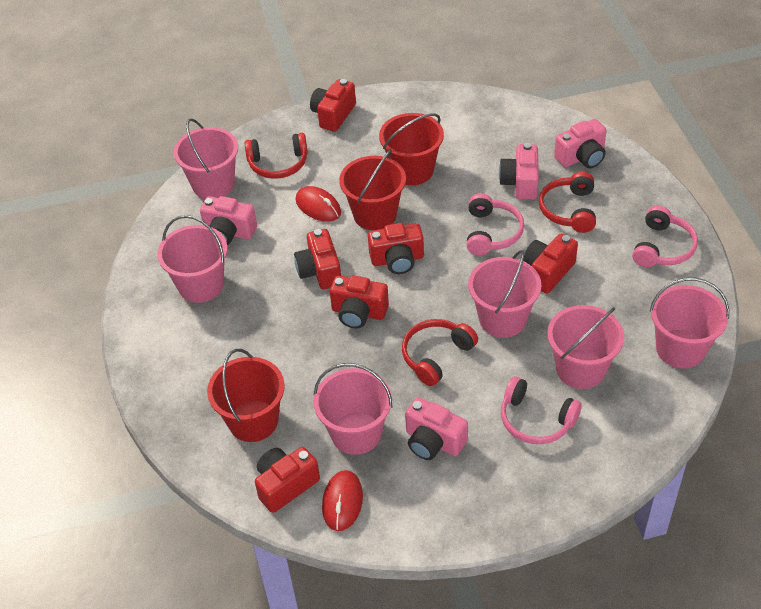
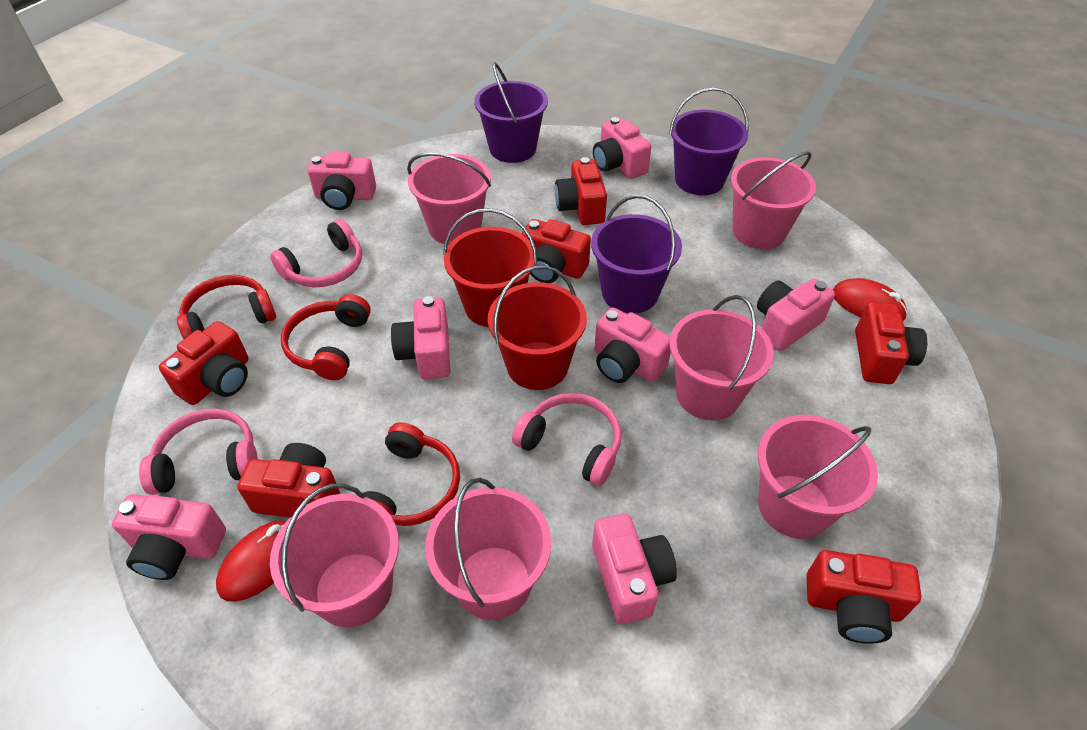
pink camera: 4 -> 7
purple bucket: 0 -> 3
red bucket: 3 -> 2

